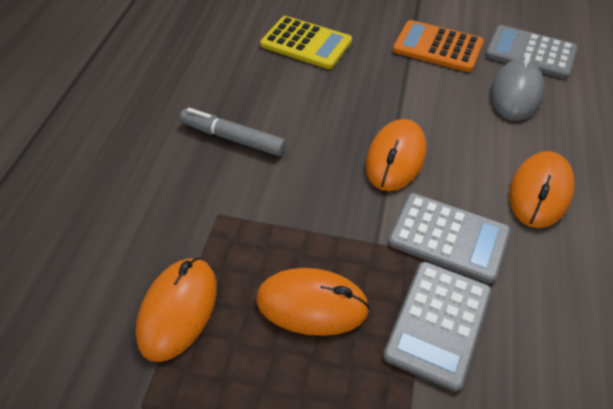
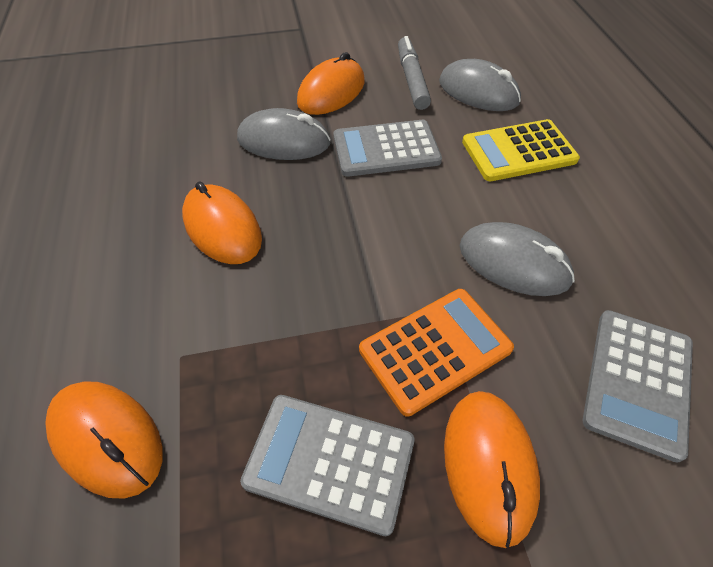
grey mouse: 1 -> 3

